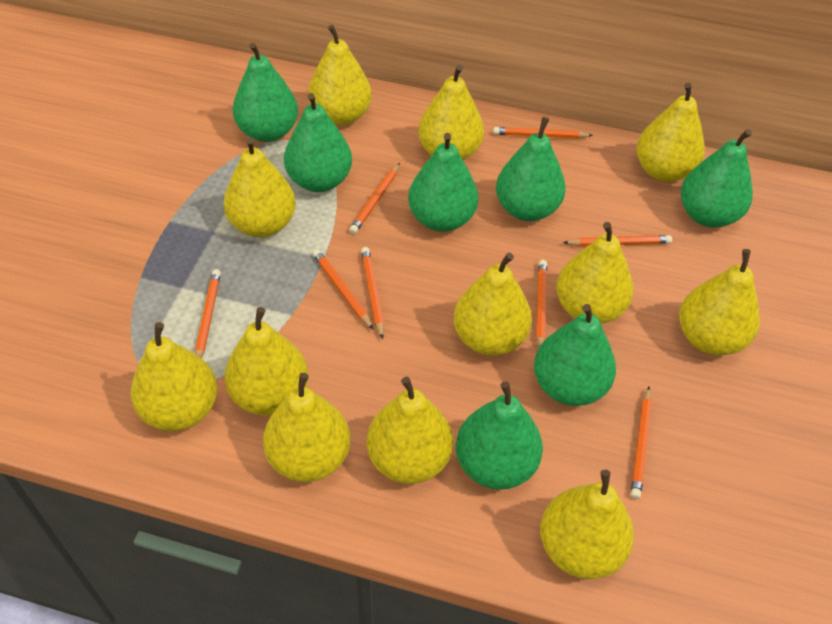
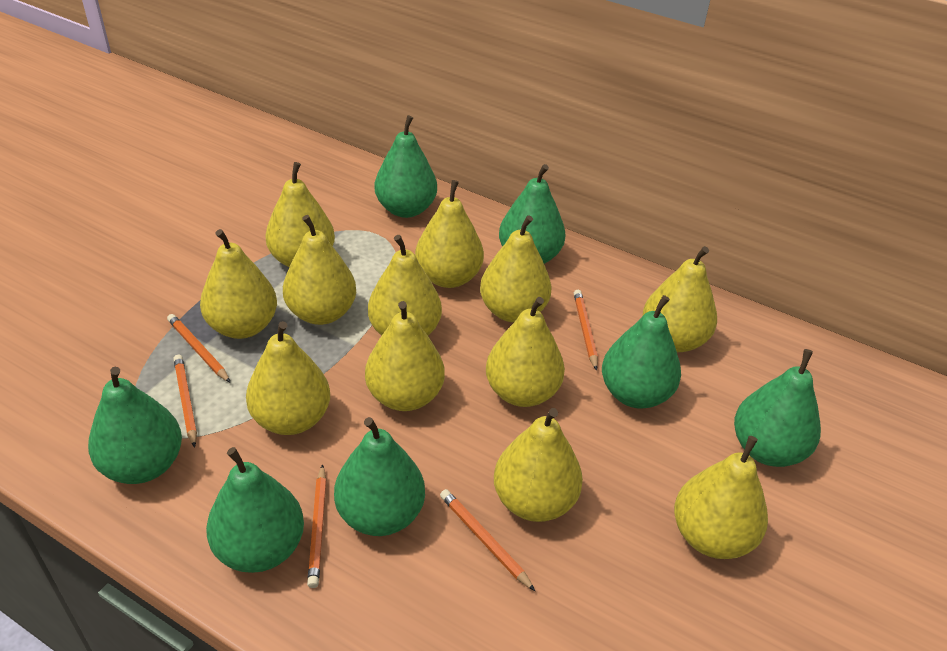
orange pencil: 8 -> 5

